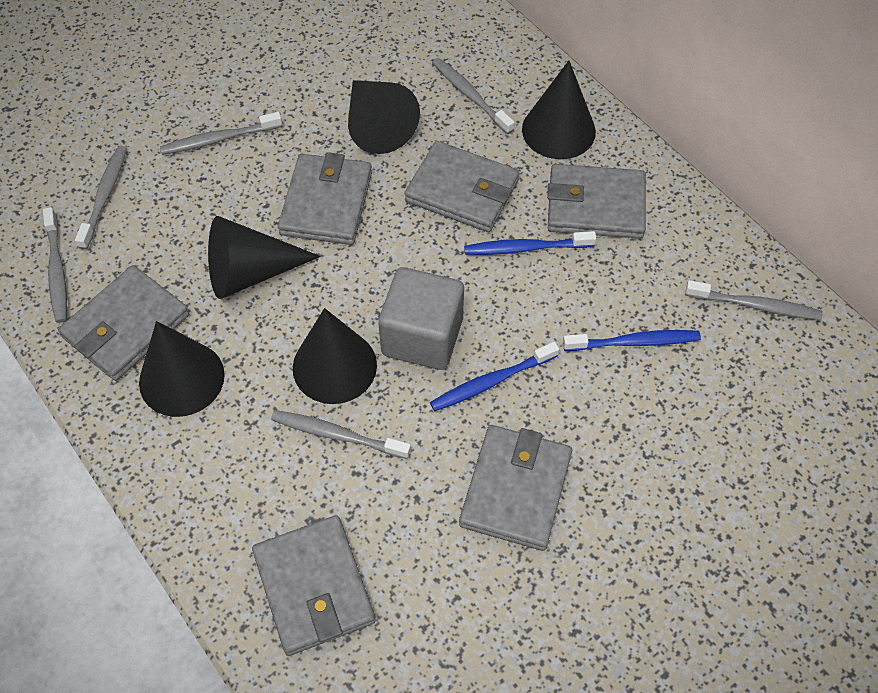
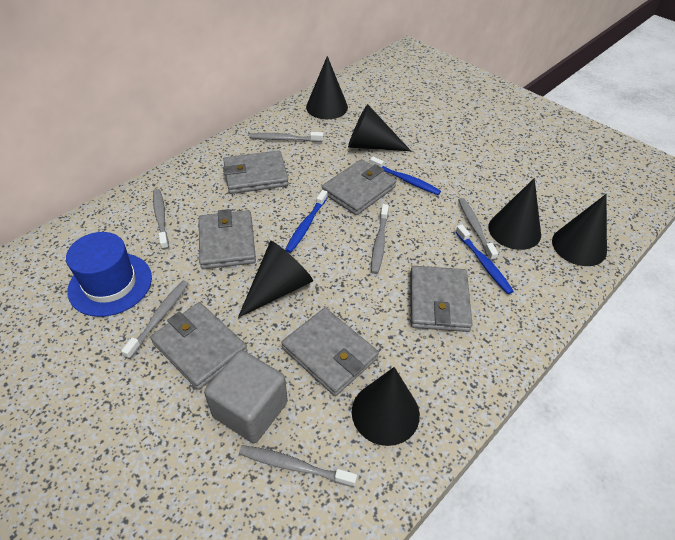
black cone: 5 -> 6
blue hat: 0 -> 1

